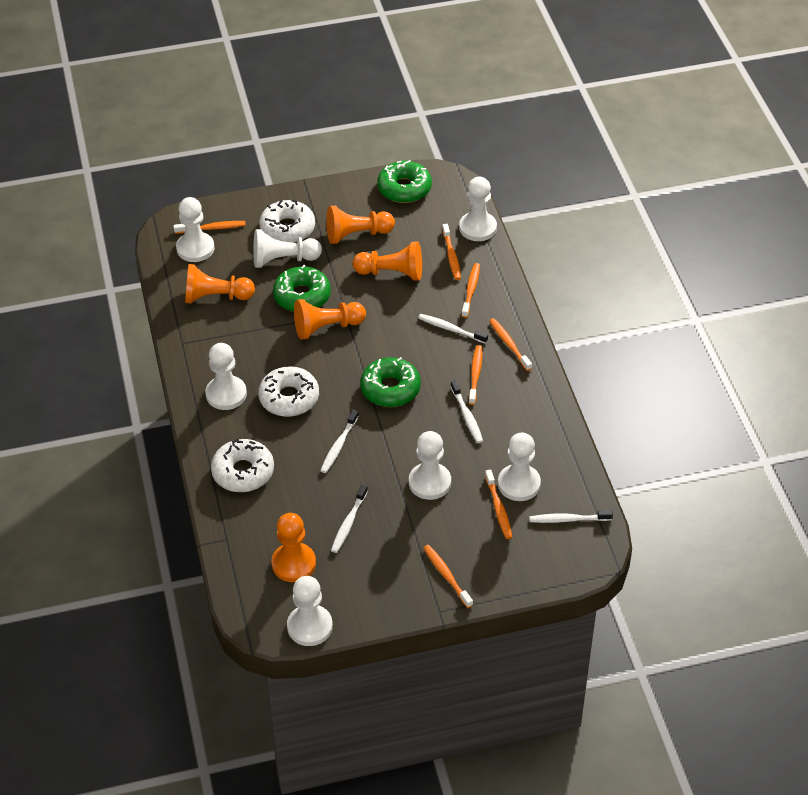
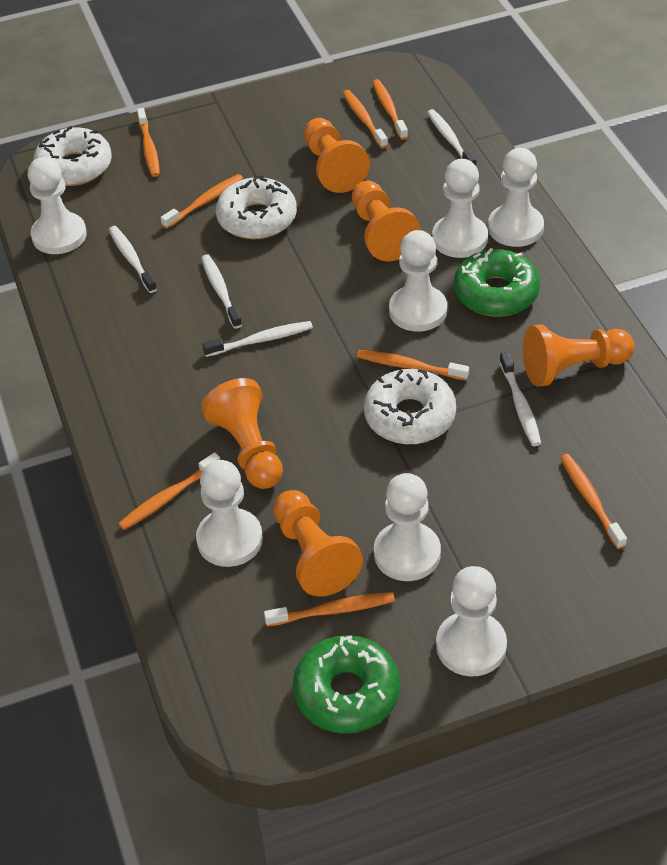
green donut: 3 -> 2
orange toothbrush: 7 -> 8

